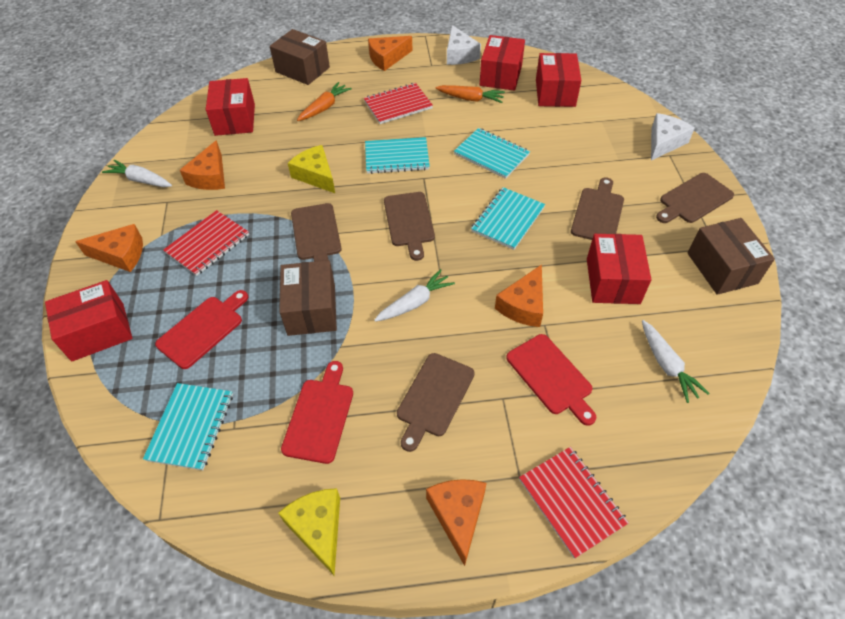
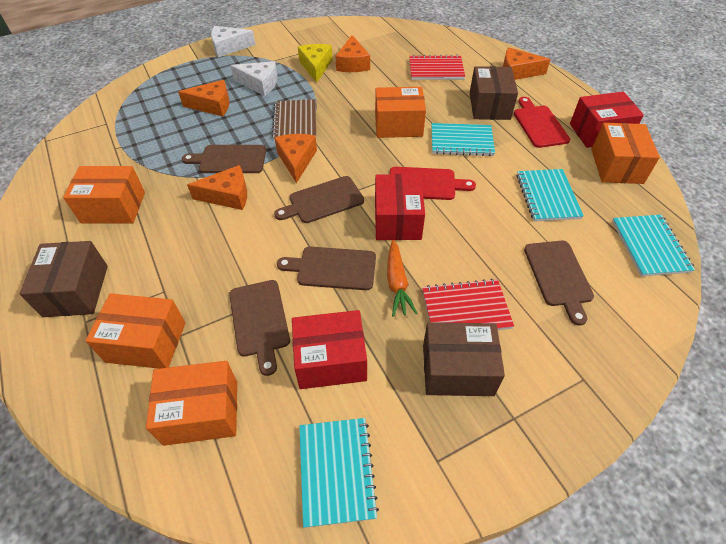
brown notebook: 0 -> 1
orange box: 0 -> 5
orange carrot: 2 -> 1
red box: 5 -> 3
red cutting board: 3 -> 2
red notebook: 3 -> 2
white carrot: 3 -> 0
yellow cheese: 2 -> 1

